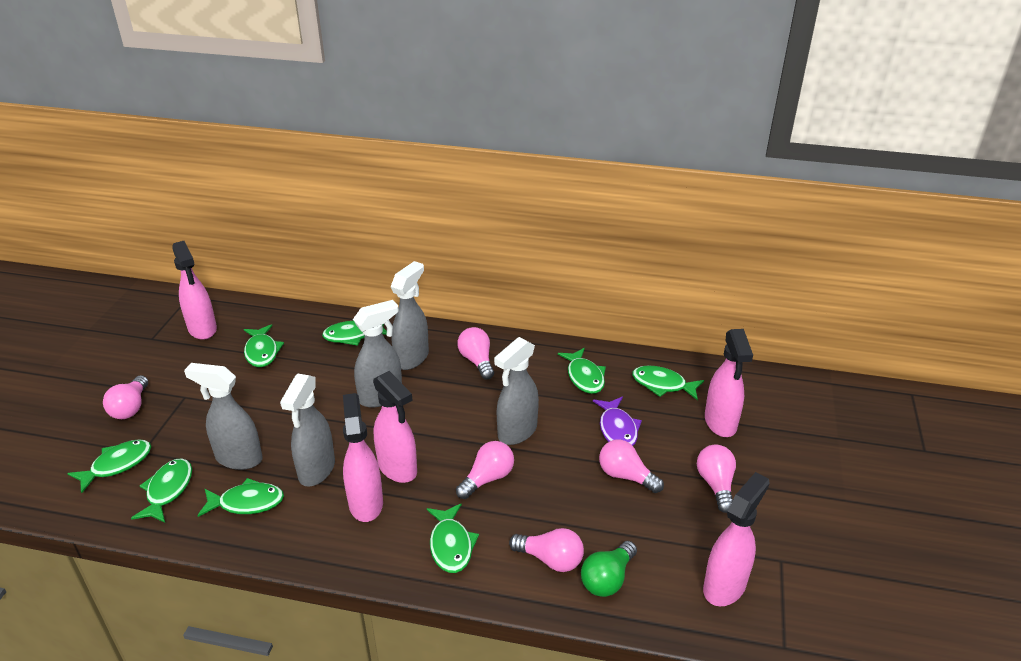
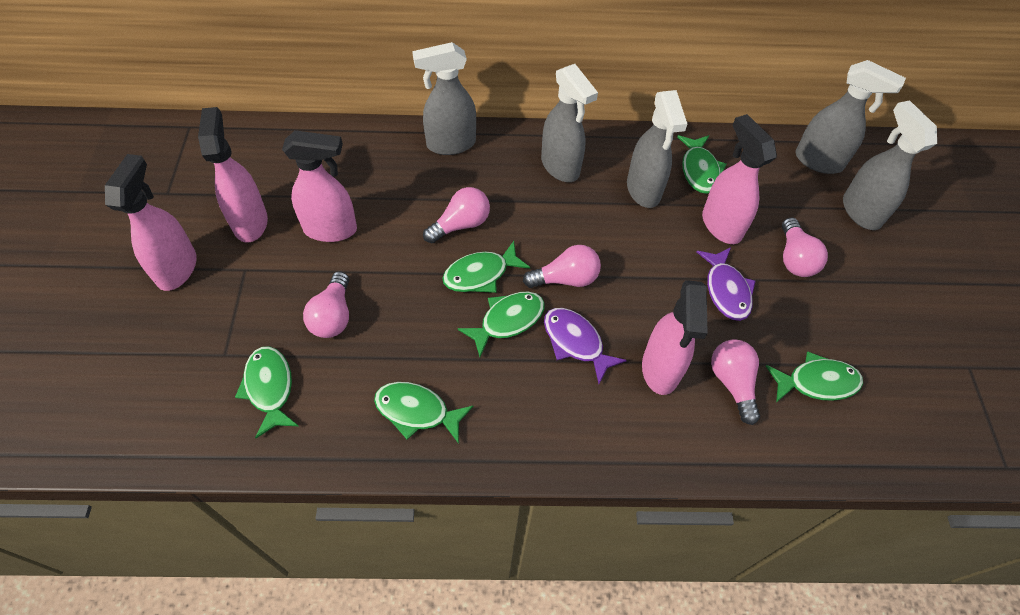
green fish: 8 -> 6
green light bulb: 1 -> 0
pink light bulb: 6 -> 5
purple fish: 1 -> 2

